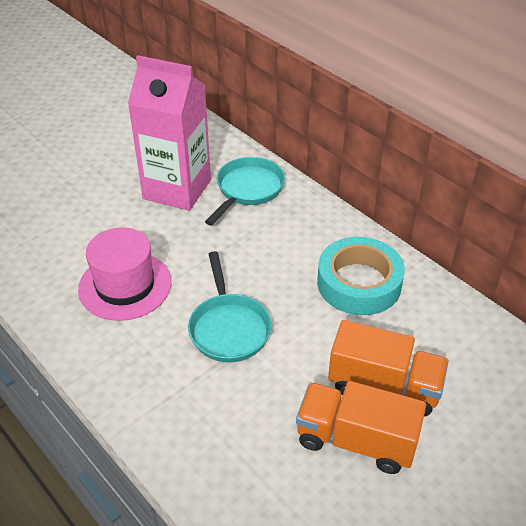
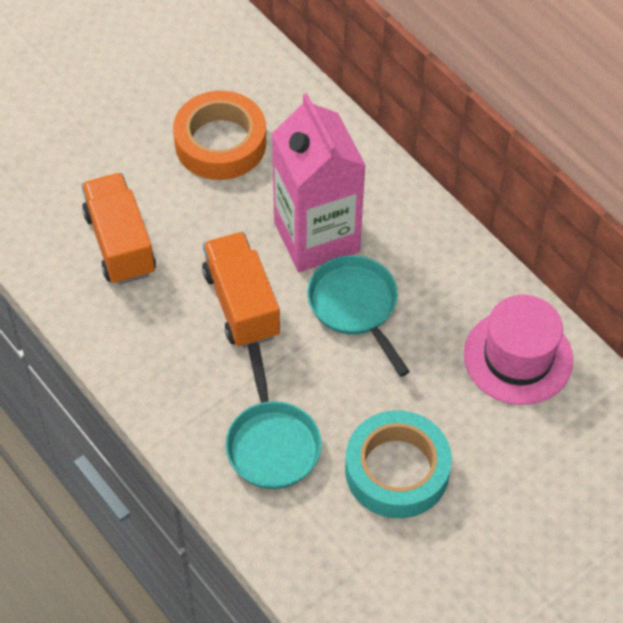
orange tape: 0 -> 1

